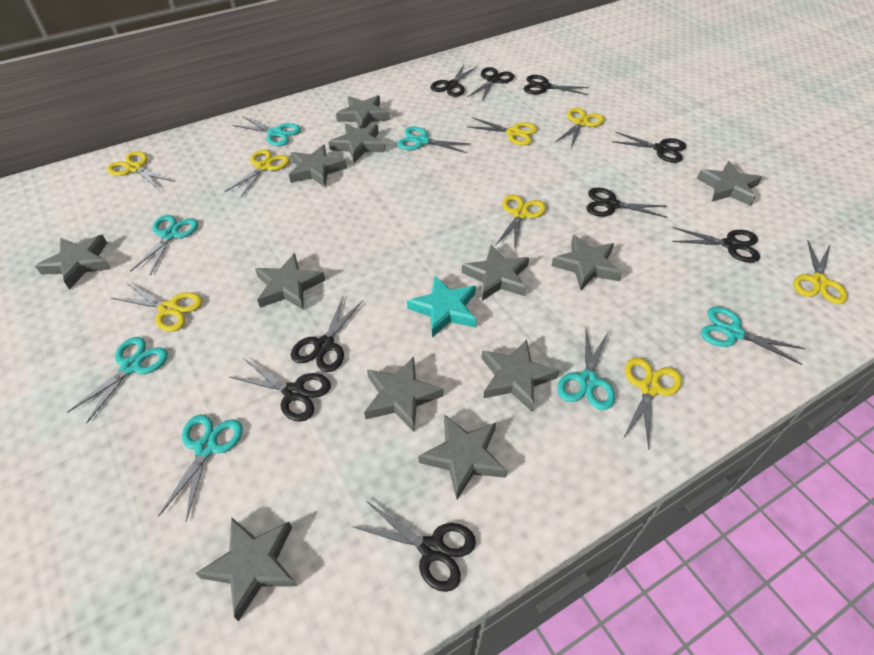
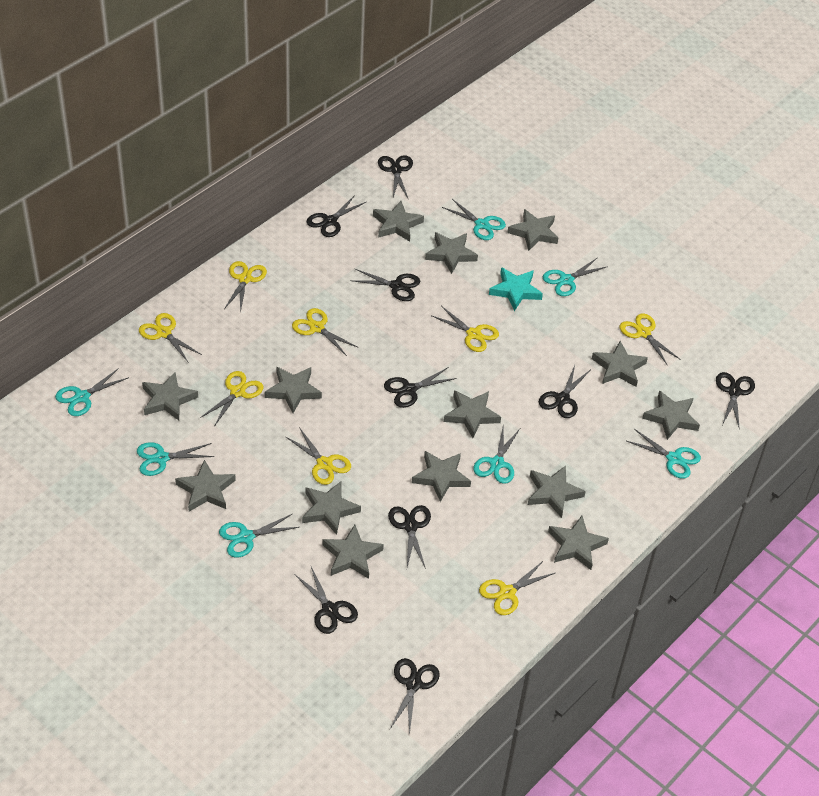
grey star: 12 -> 14

